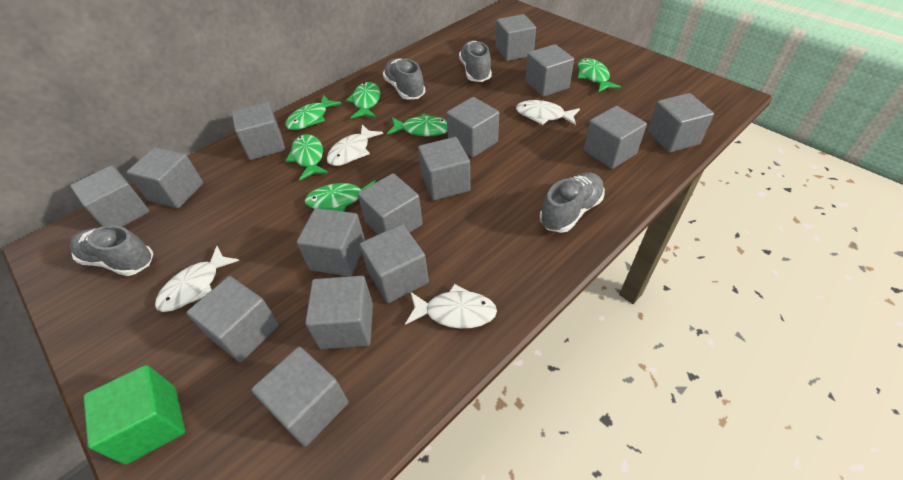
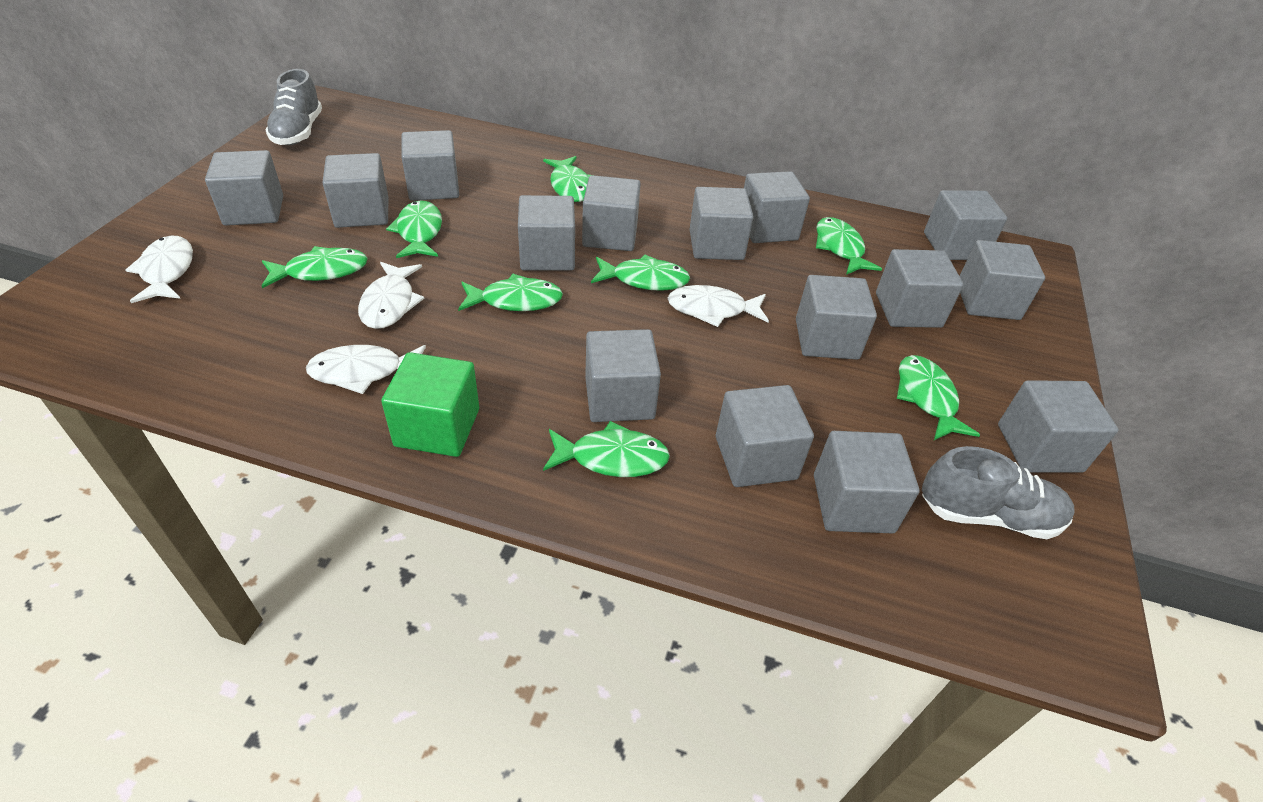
green fish: 6 -> 8
grey shoe: 4 -> 2

